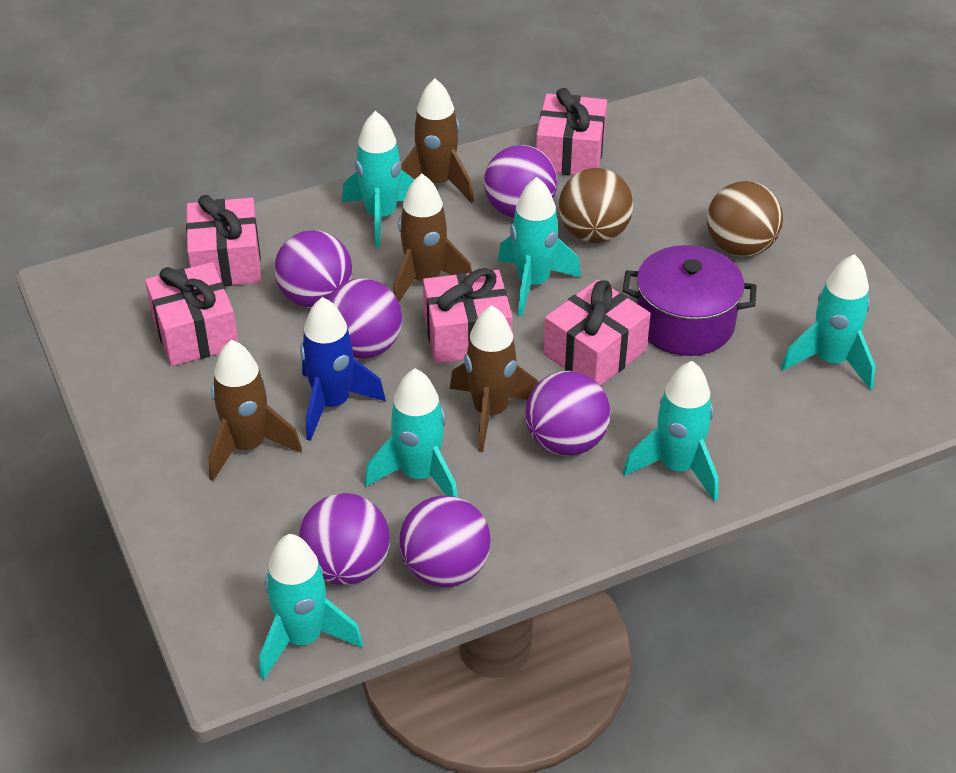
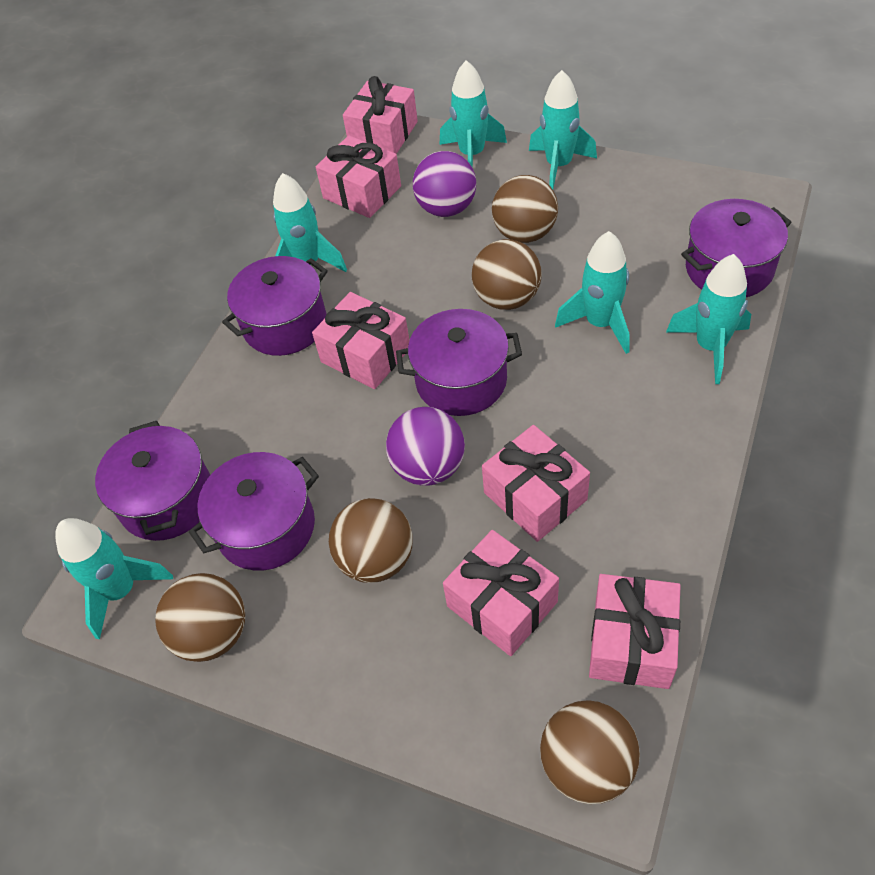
blue rocket: 1 -> 0
brown ball: 2 -> 5
brown rocket: 4 -> 0
pink gift: 5 -> 6
purple ball: 6 -> 2
purple pot: 1 -> 5

